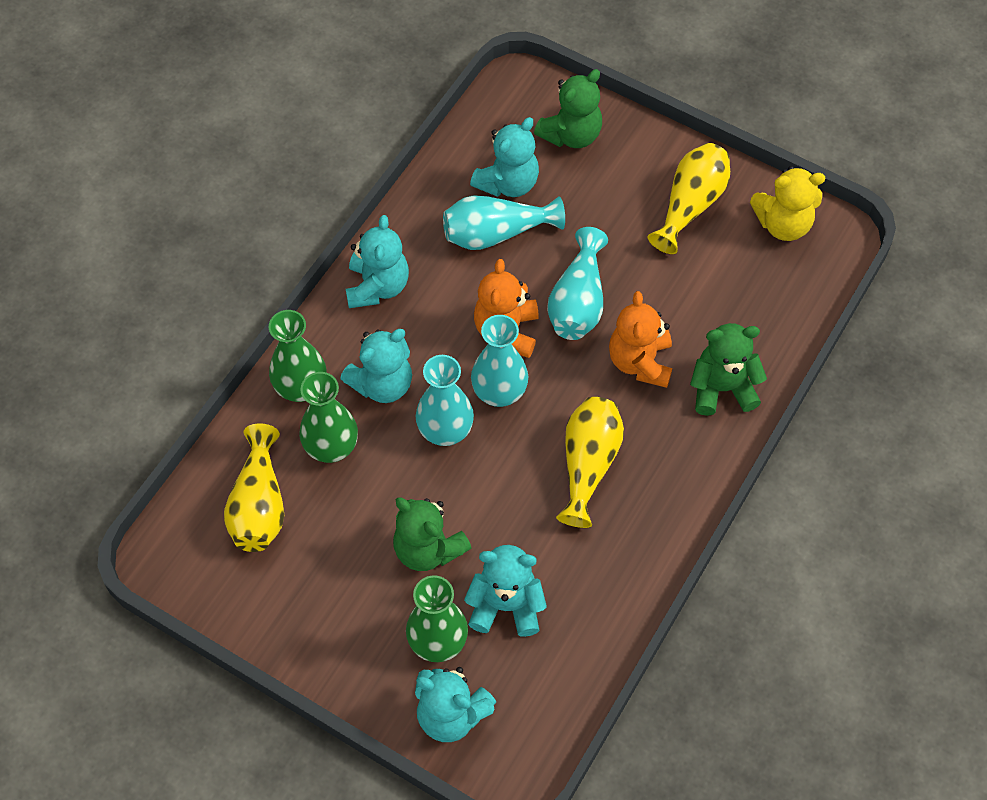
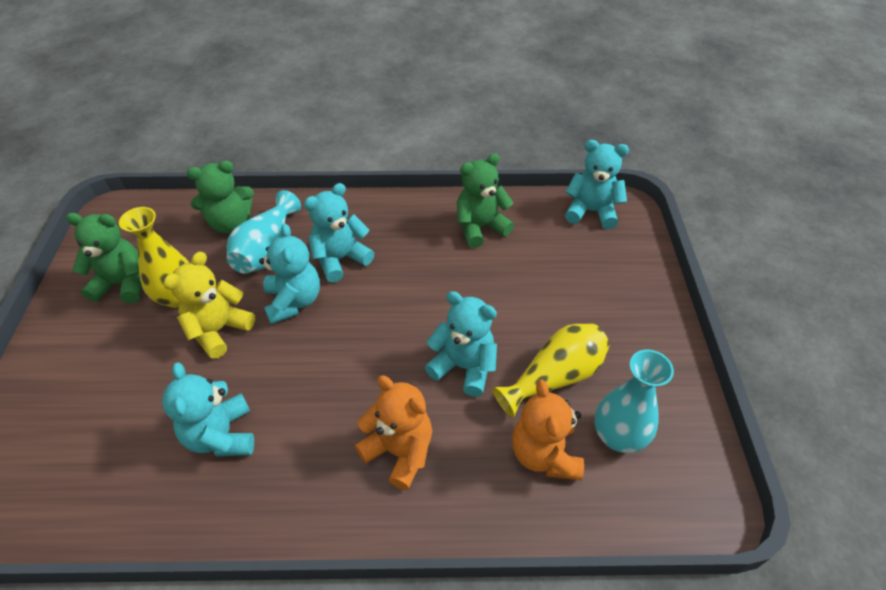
green vase: 3 -> 0
turquoise vase: 4 -> 2
yellow vase: 3 -> 2

